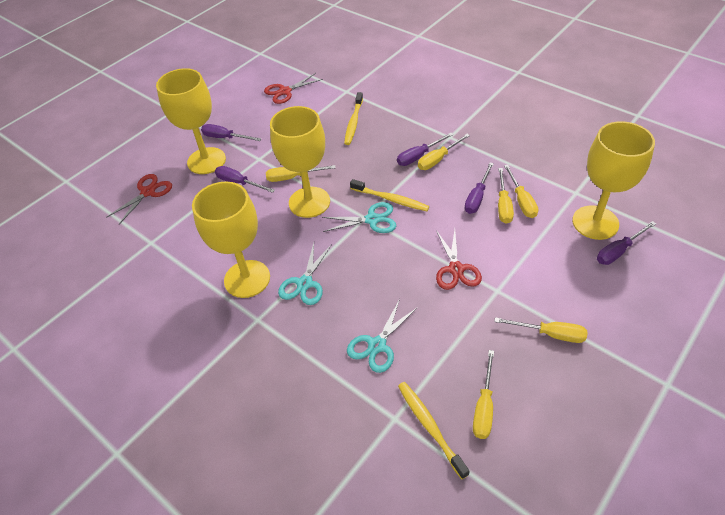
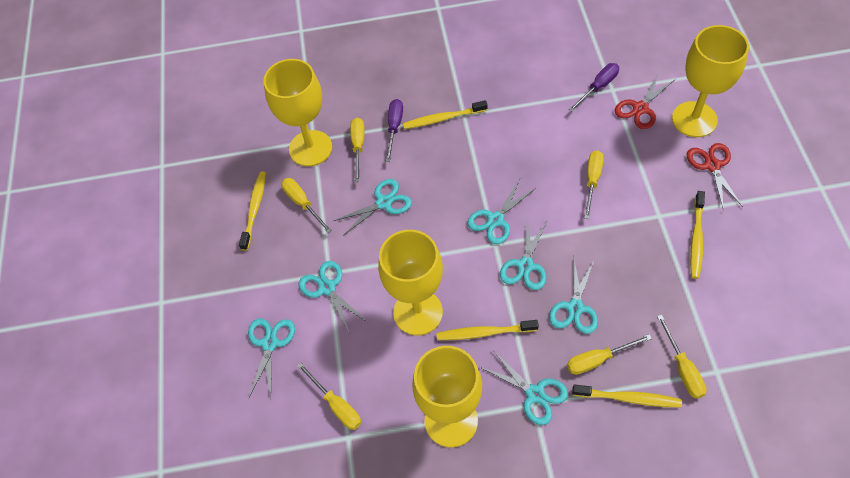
purple screwdriver: 5 -> 2
red scissors: 3 -> 2
turquoise scissors: 3 -> 7
yellow toothbrush: 3 -> 5

